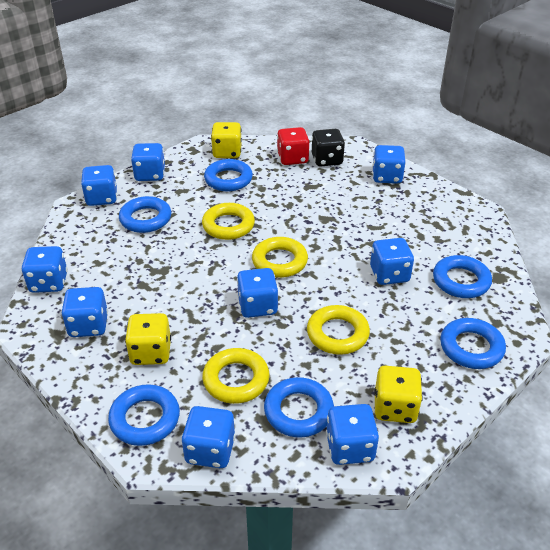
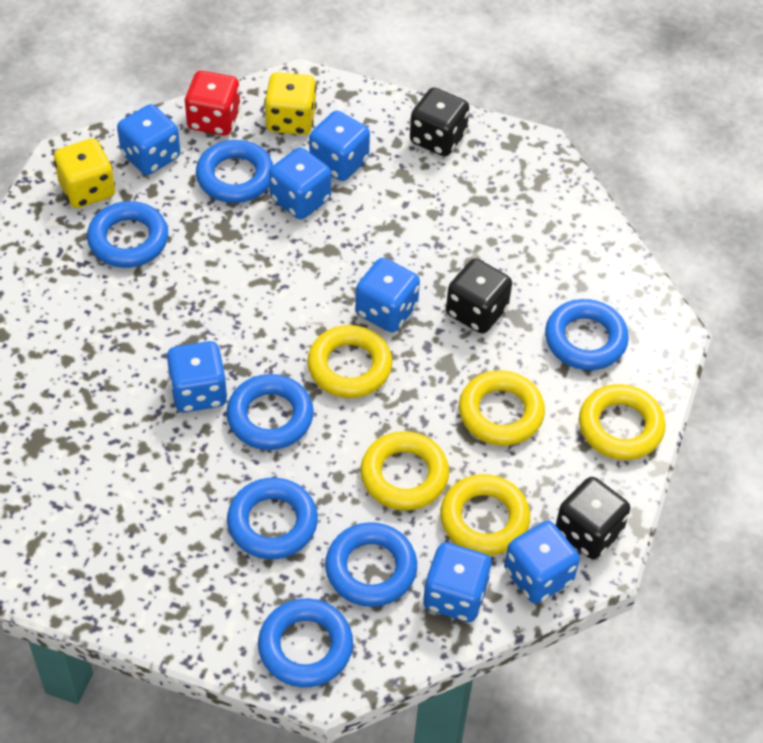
black dice: 1 -> 3
blue dice: 9 -> 7
blue ring: 6 -> 7
yellow dice: 3 -> 2
yellow ring: 4 -> 5

